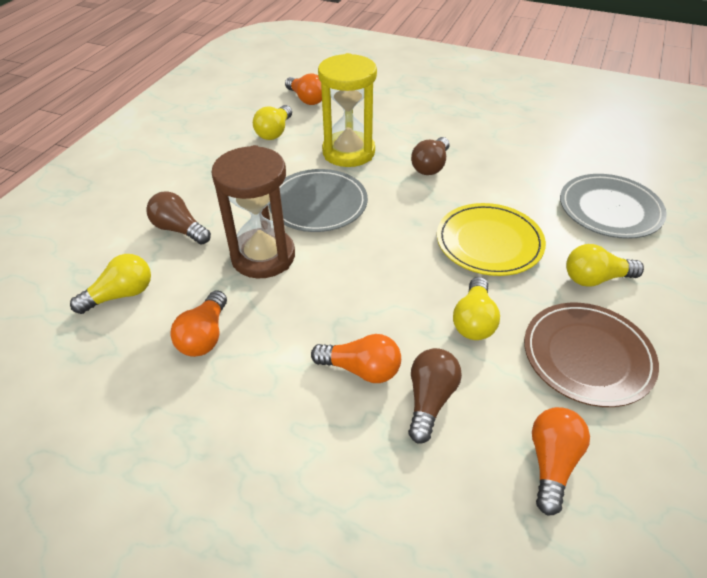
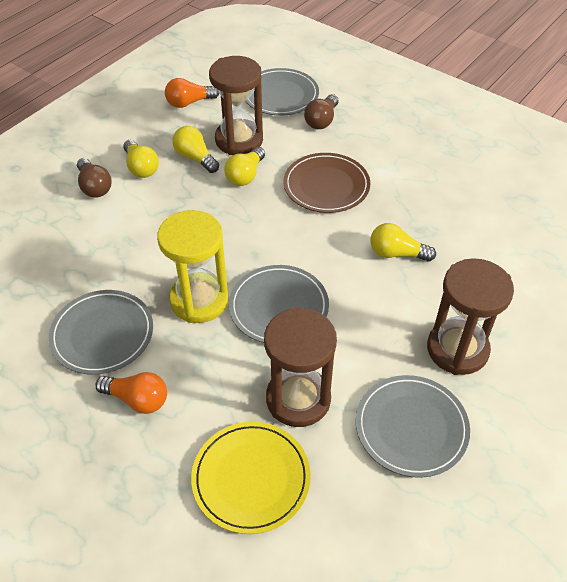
brown hourglass: 1 -> 3
brown light bulb: 3 -> 2
grey plate: 2 -> 4
orange light bulb: 4 -> 2

